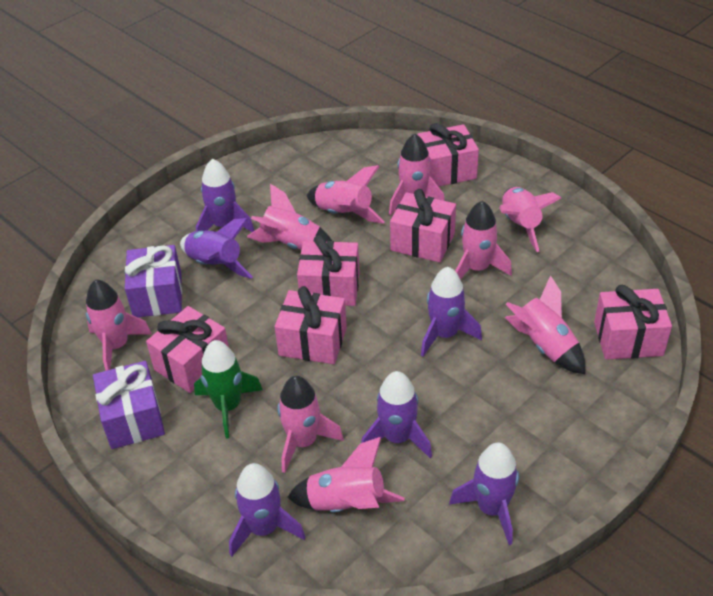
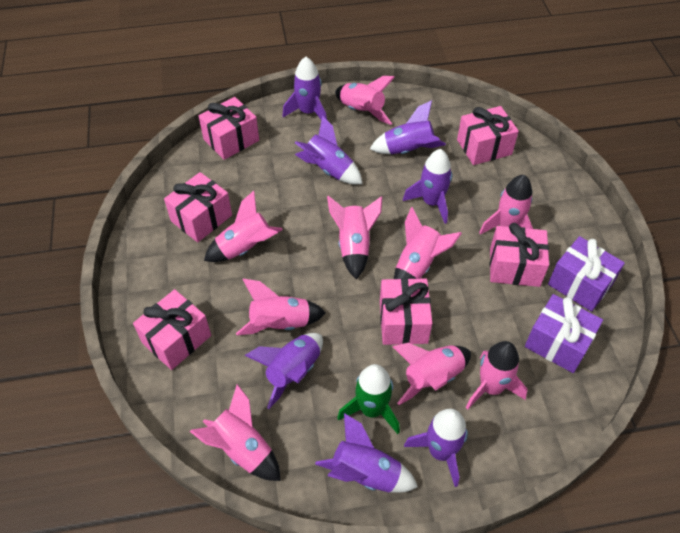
purple rocket: 6 -> 7

